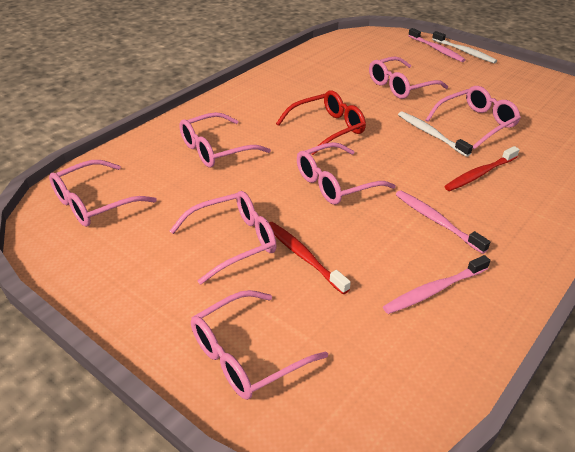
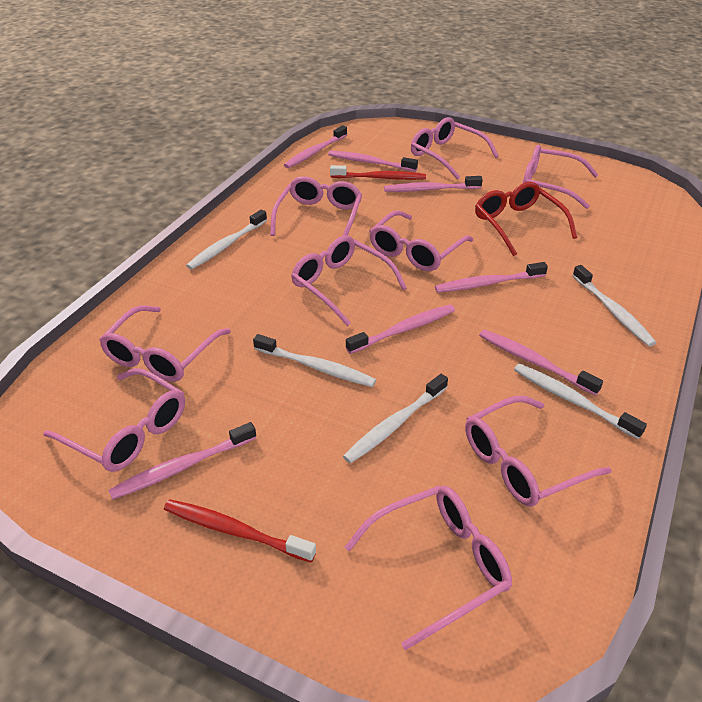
pink glasses: 7 -> 9
pink toothbrush: 3 -> 7
white toothbrush: 2 -> 5

